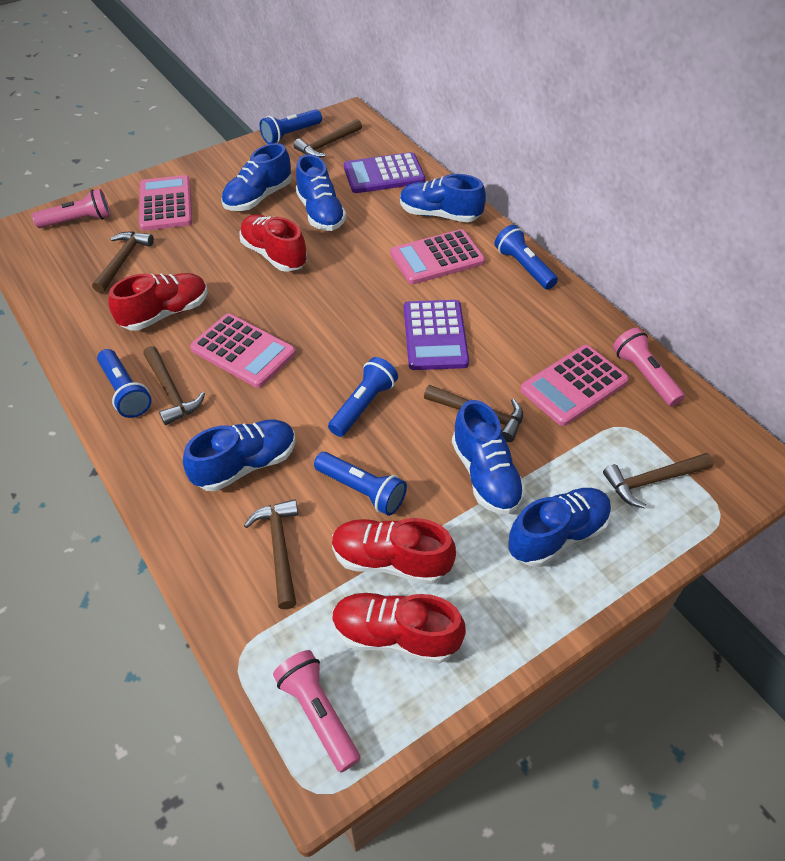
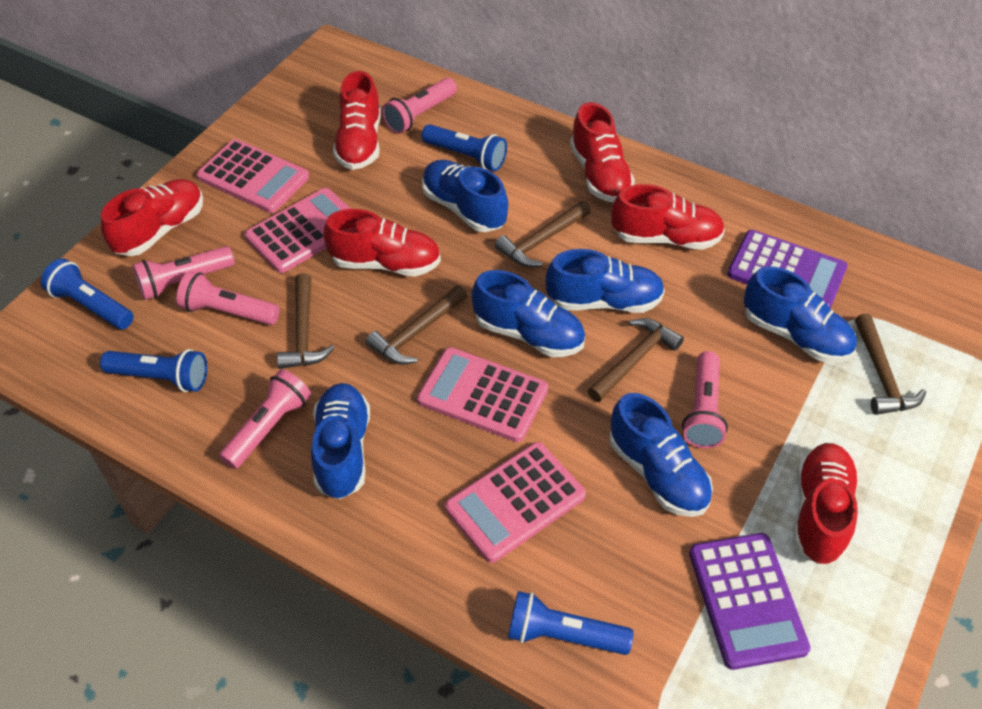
blue flashlight: 5 -> 4
brown hammer: 6 -> 5
pink flashlight: 3 -> 5
red shoe: 4 -> 6

